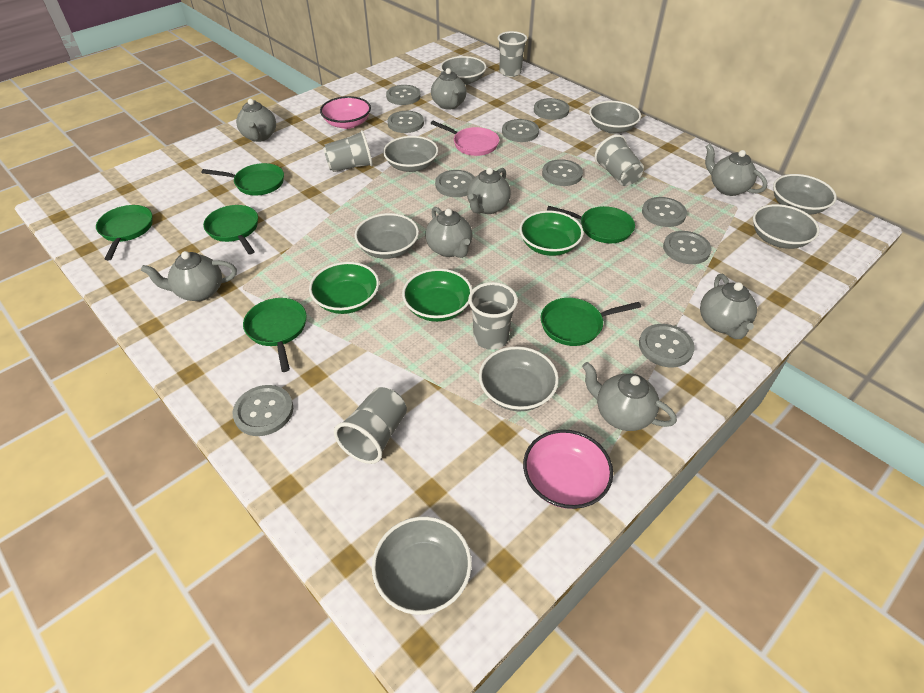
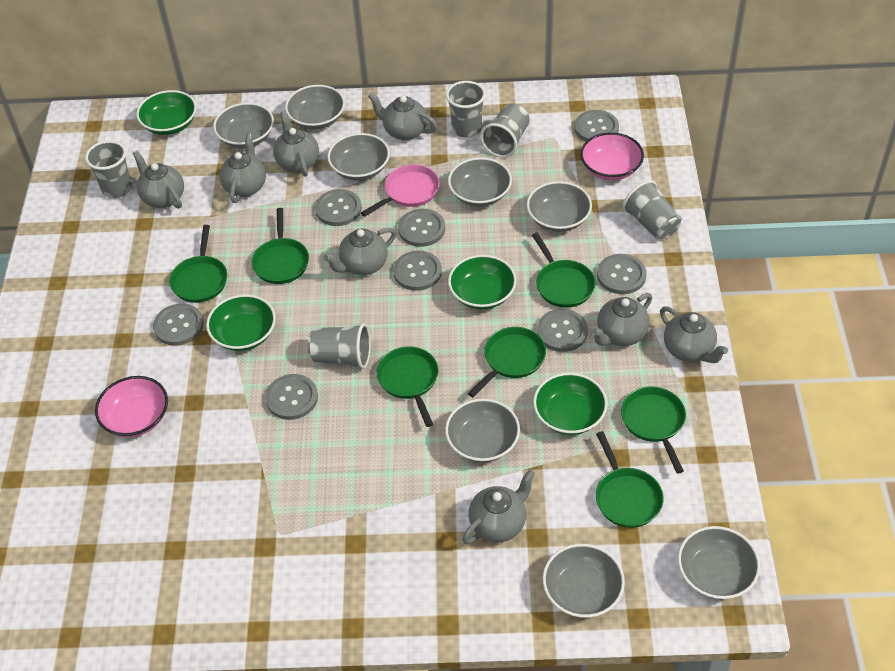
green bowl: 3 -> 4
green pan: 6 -> 7
grey button: 10 -> 8

